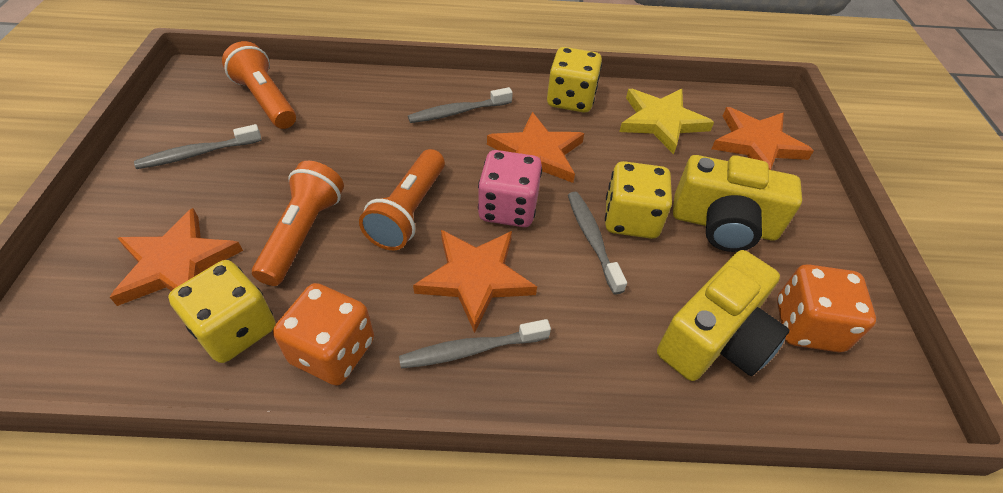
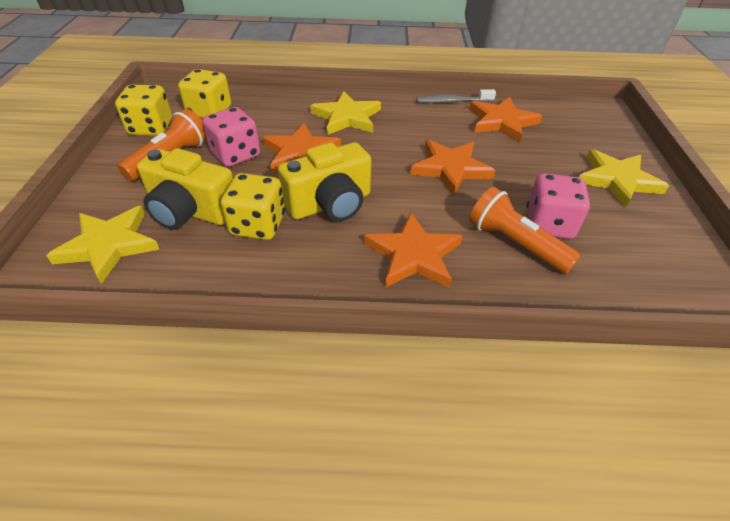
grey toothbrush: 4 -> 1
orange dice: 2 -> 0
orange flashlight: 3 -> 2
pink dice: 1 -> 2
yellow star: 1 -> 3

